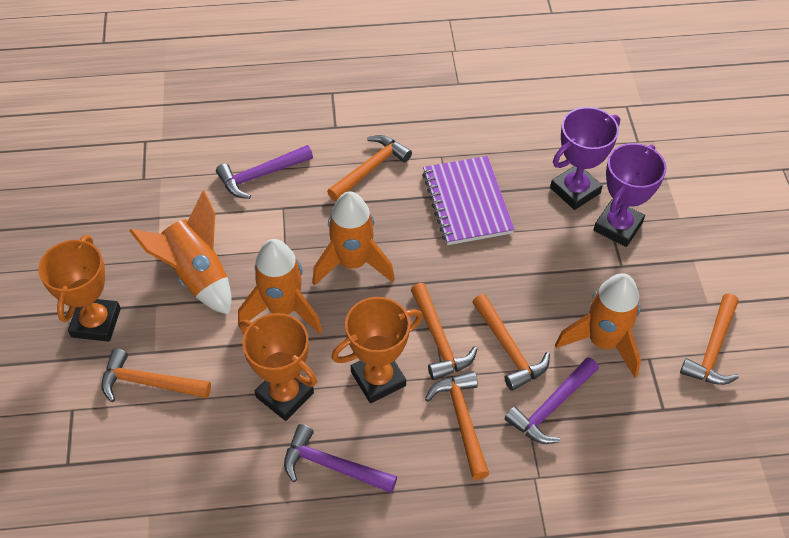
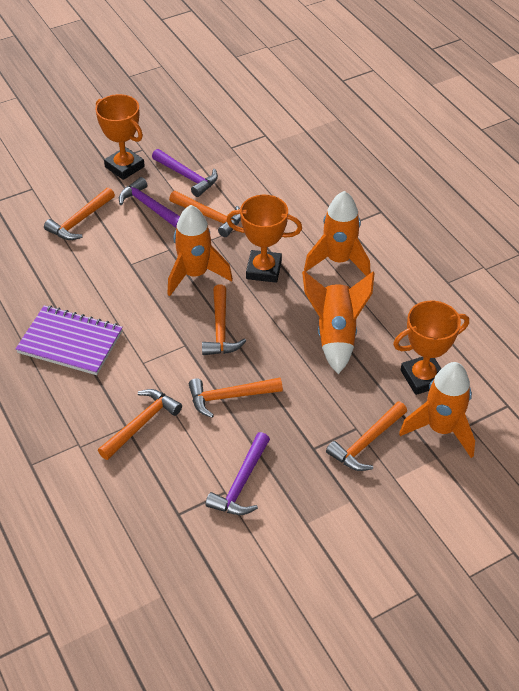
purple trophy: 2 -> 0

